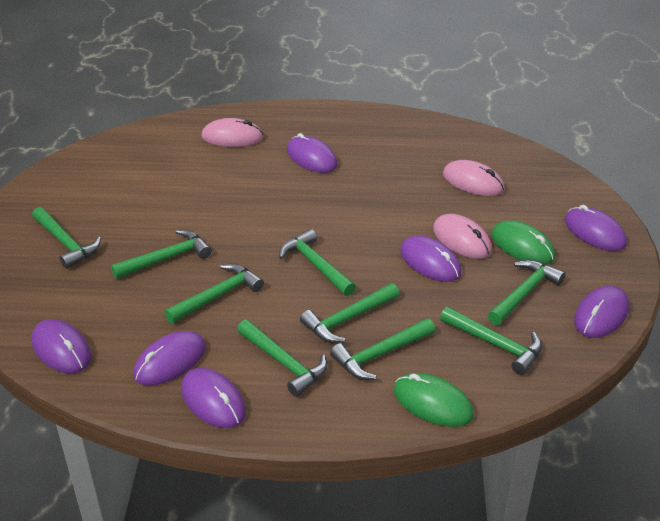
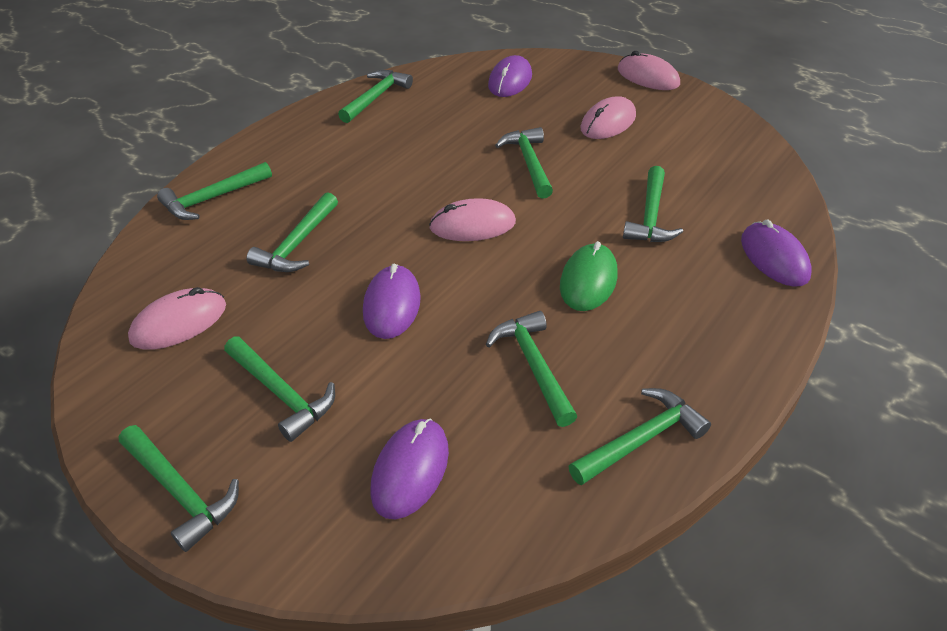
green mouse: 2 -> 1
pink mouse: 3 -> 4
purple mouse: 7 -> 4

